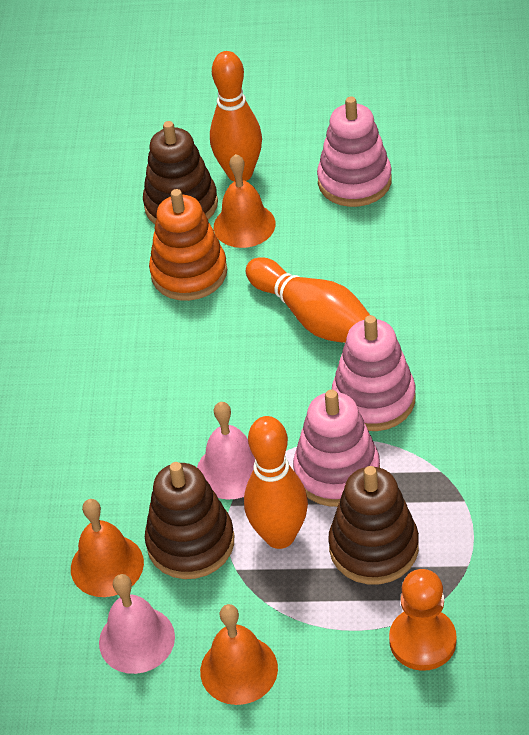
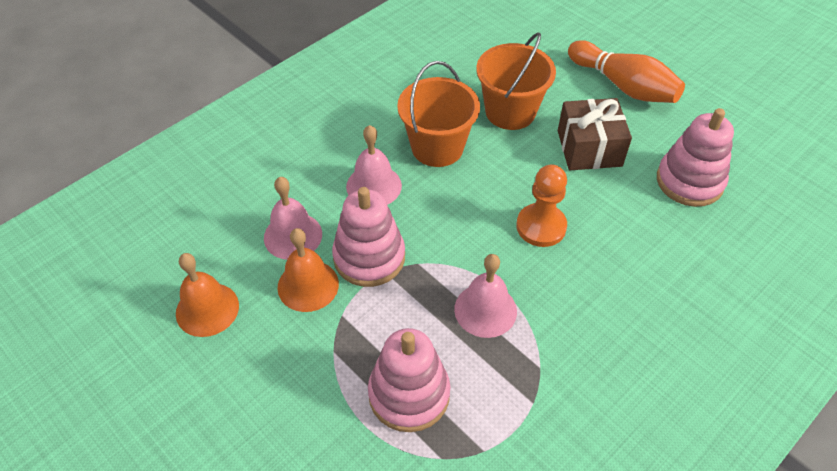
brown gift: 0 -> 1
brown stacking toy: 3 -> 0
orange bell: 3 -> 2
orange bowling pin: 3 -> 1
orange bucket: 0 -> 2
orange stacking toy: 1 -> 0
pink bell: 2 -> 3

